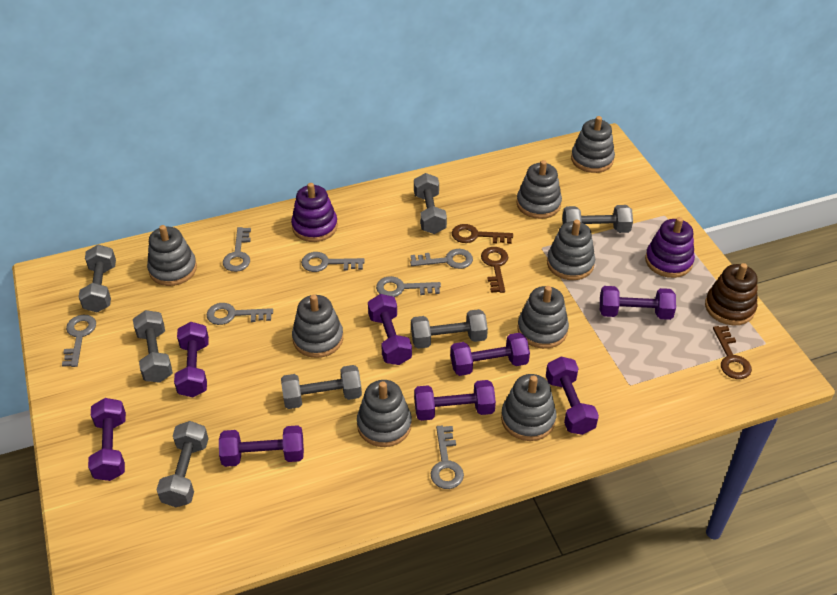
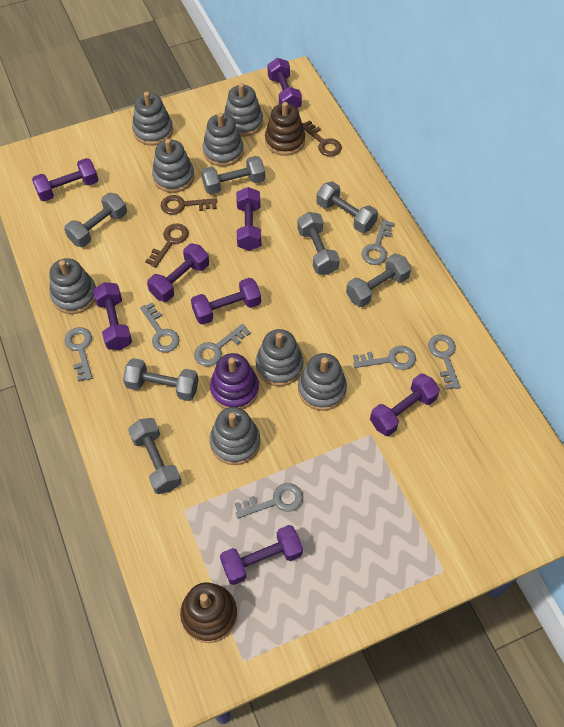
brown stacking toy: 1 -> 2
purple stacking toy: 2 -> 1

